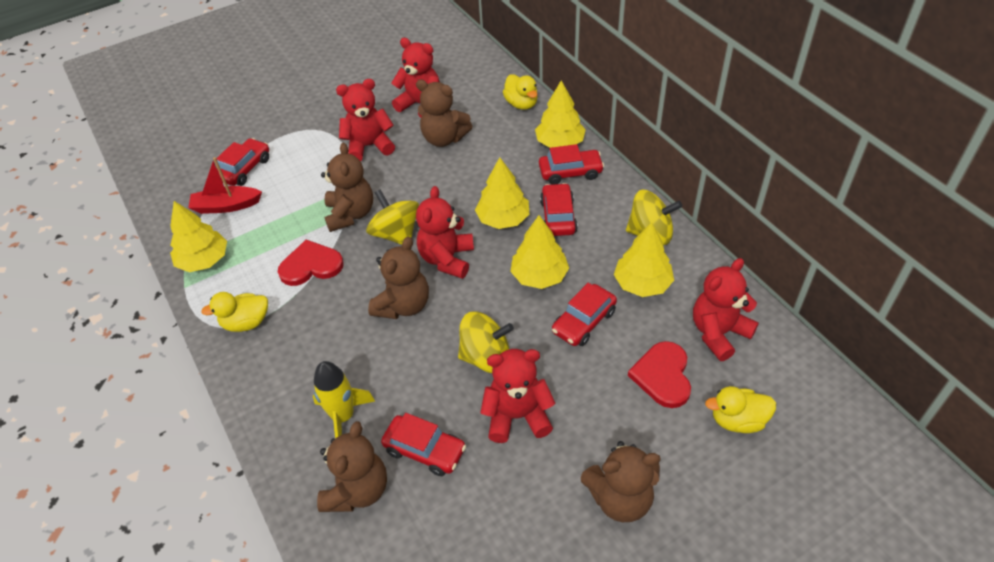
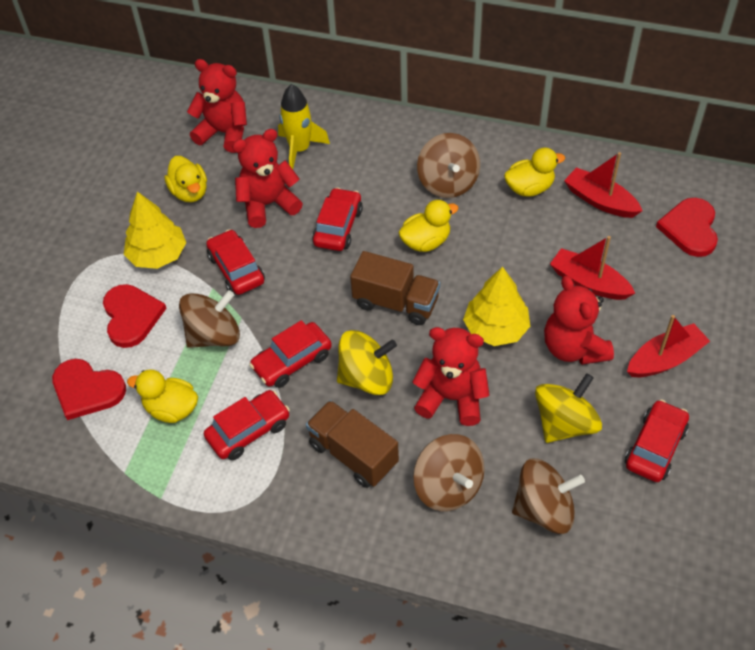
brown spinning top: 0 -> 4
brown teddy bear: 5 -> 0
brown truck: 0 -> 2
red boat: 1 -> 3
red heart: 2 -> 3
red teddy bear: 5 -> 4
yellow duck: 3 -> 4
yellow spinning top: 3 -> 2
yellow tree: 5 -> 2

